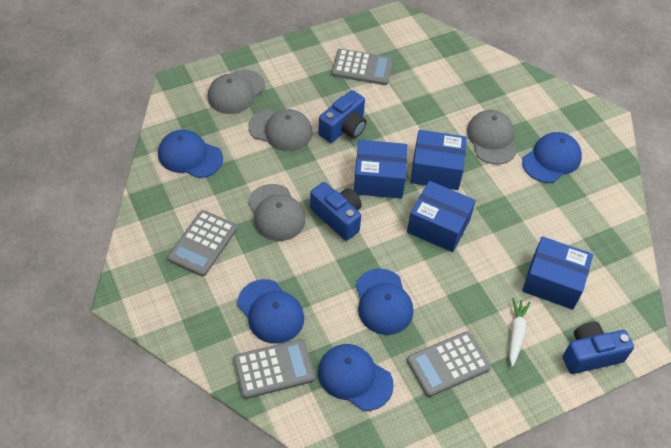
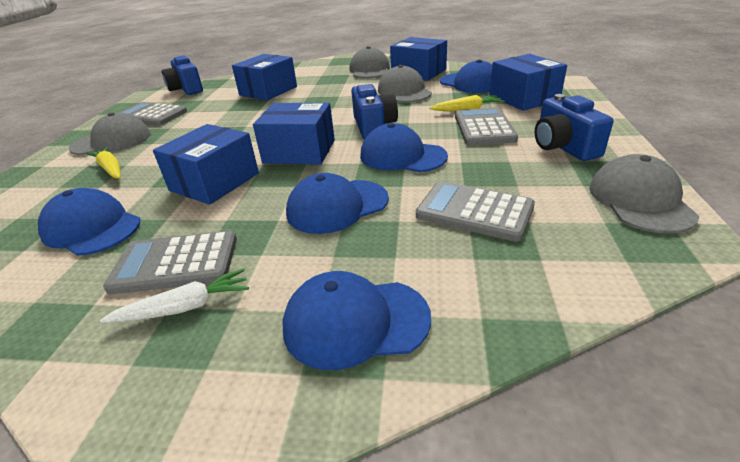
blue box: 4 -> 5
yellow carrot: 0 -> 2

